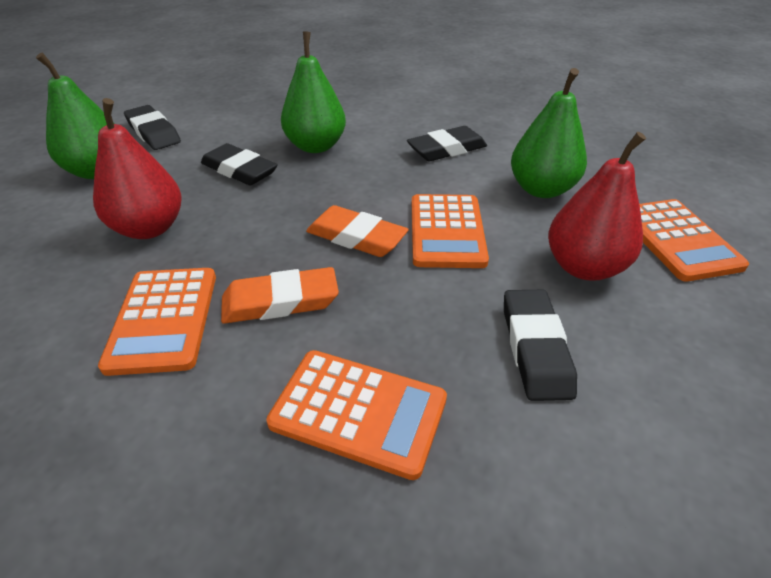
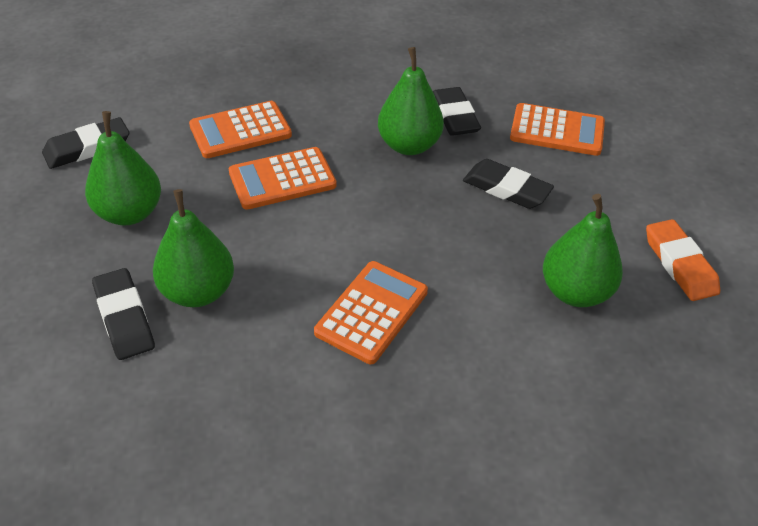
green pear: 3 -> 4
orange eraser: 2 -> 1
red pear: 2 -> 0

